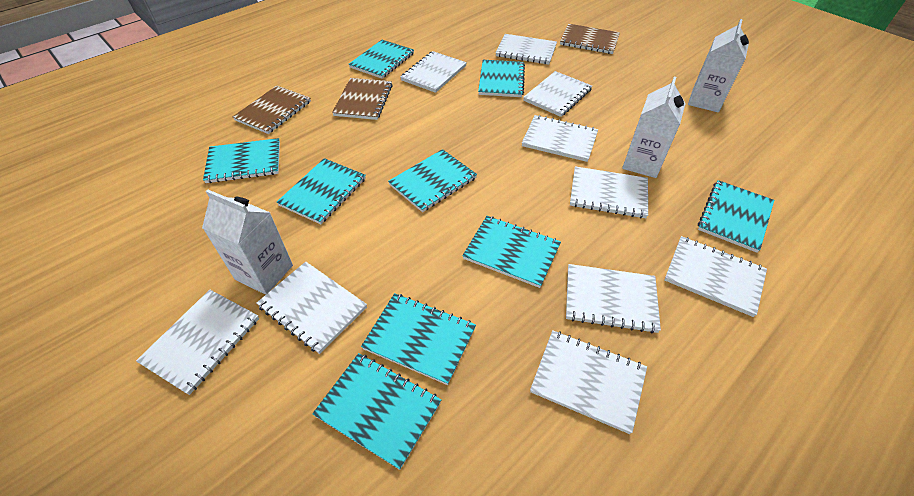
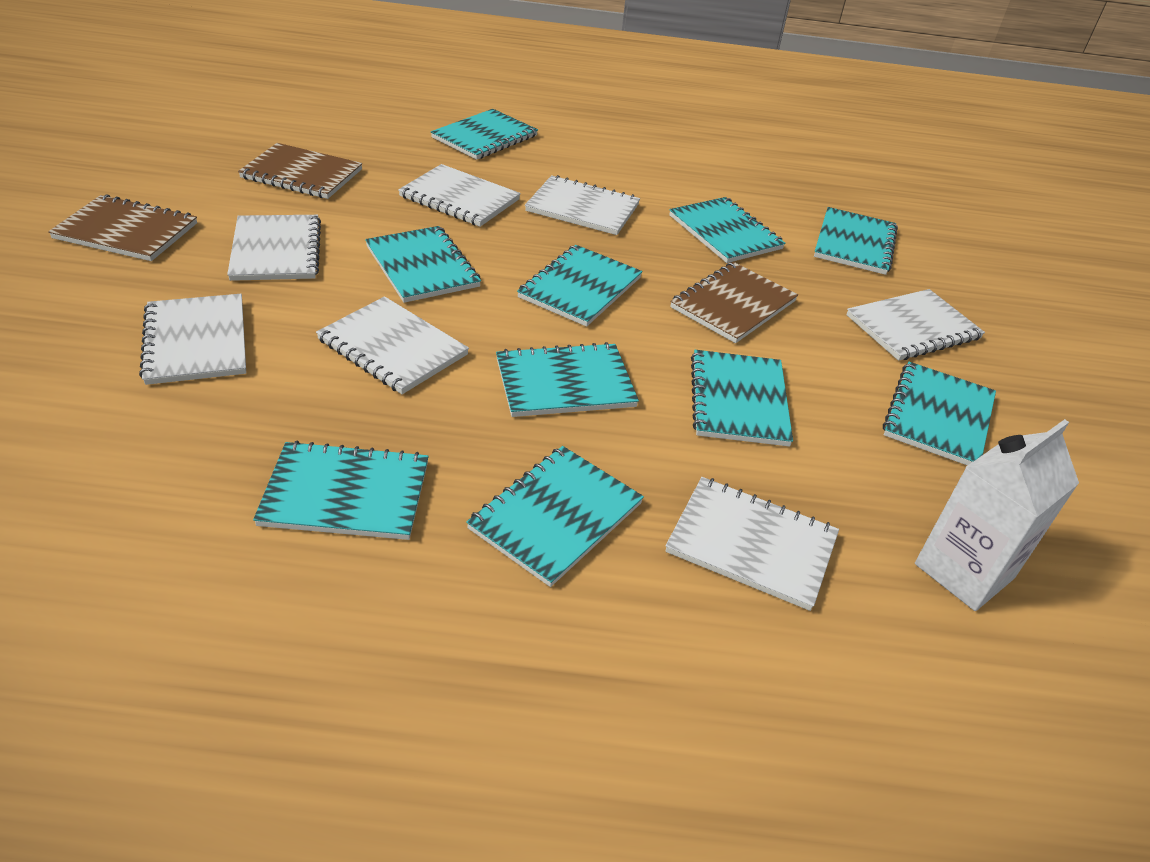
turquoise notebook: 9 -> 10
white carton: 3 -> 1
white notebook: 10 -> 7

